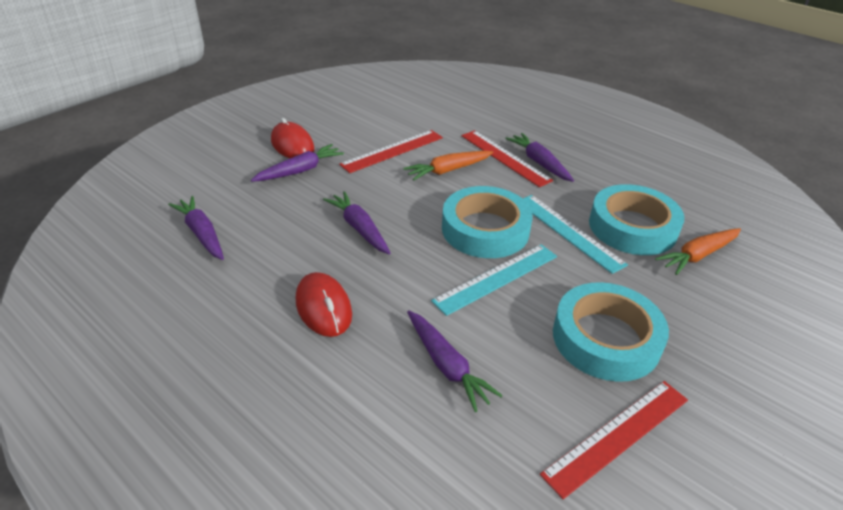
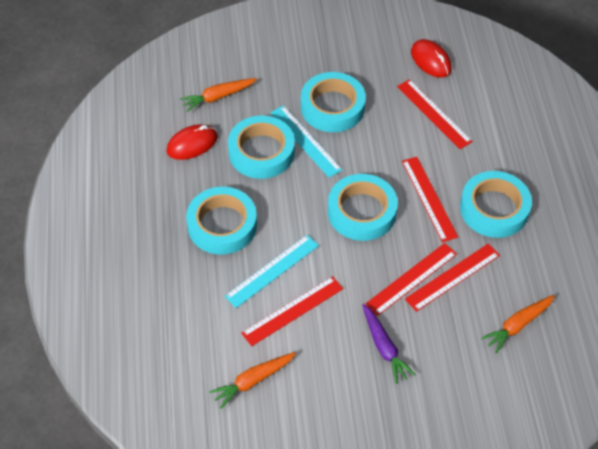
orange carrot: 2 -> 3
purple carrot: 5 -> 1
red ruler: 3 -> 5
turquoise tape: 3 -> 5

